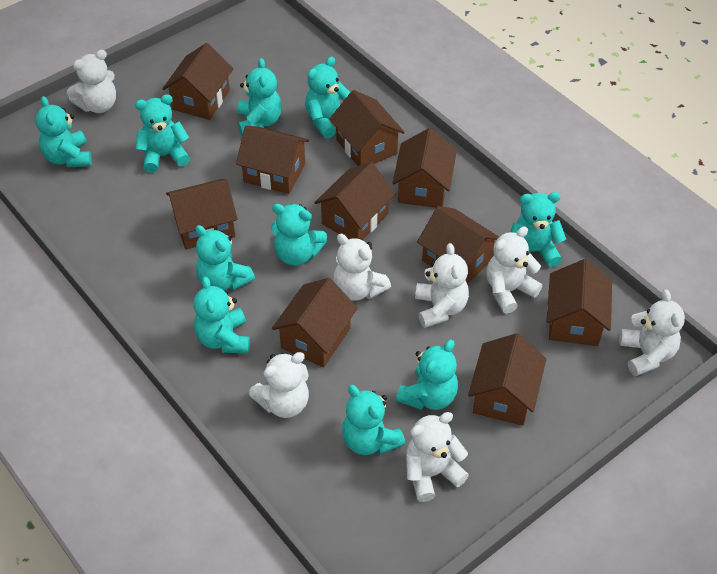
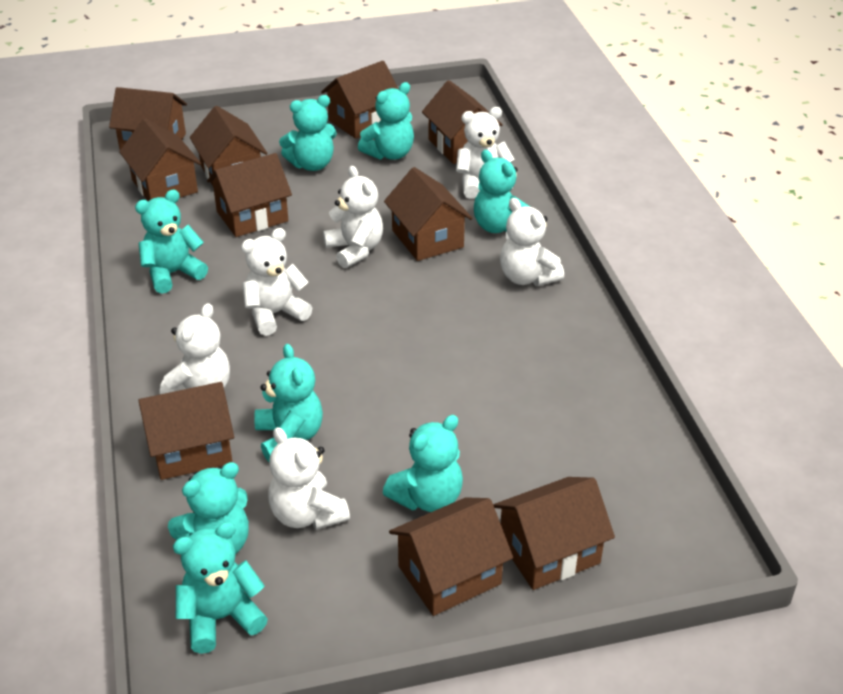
turquoise teddy bear: 10 -> 8
white teddy bear: 7 -> 6

